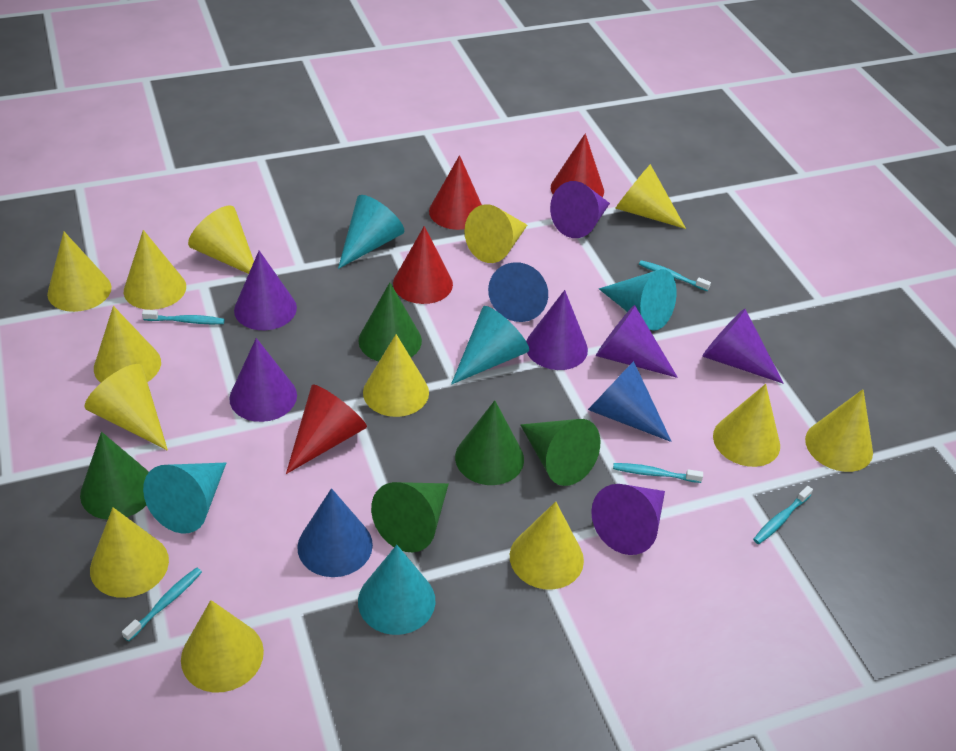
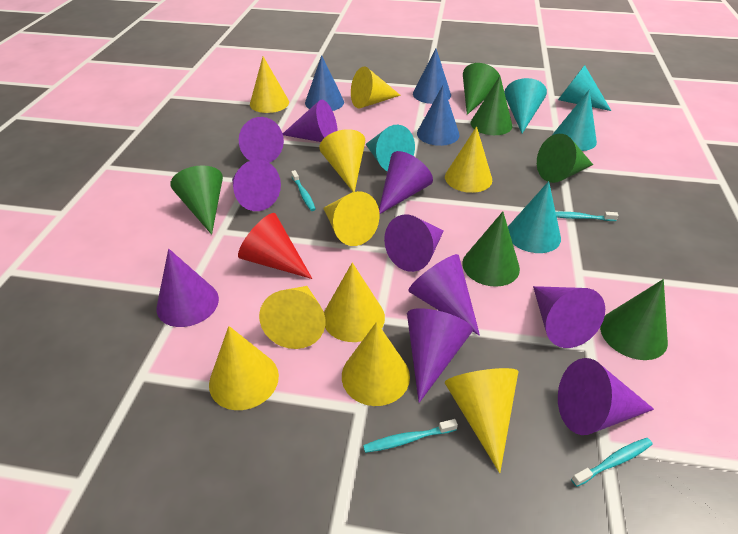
green cone: 5 -> 6
purple cone: 7 -> 10
red cone: 4 -> 1
turquoise toothbrush: 5 -> 4
yellow cone: 13 -> 10

